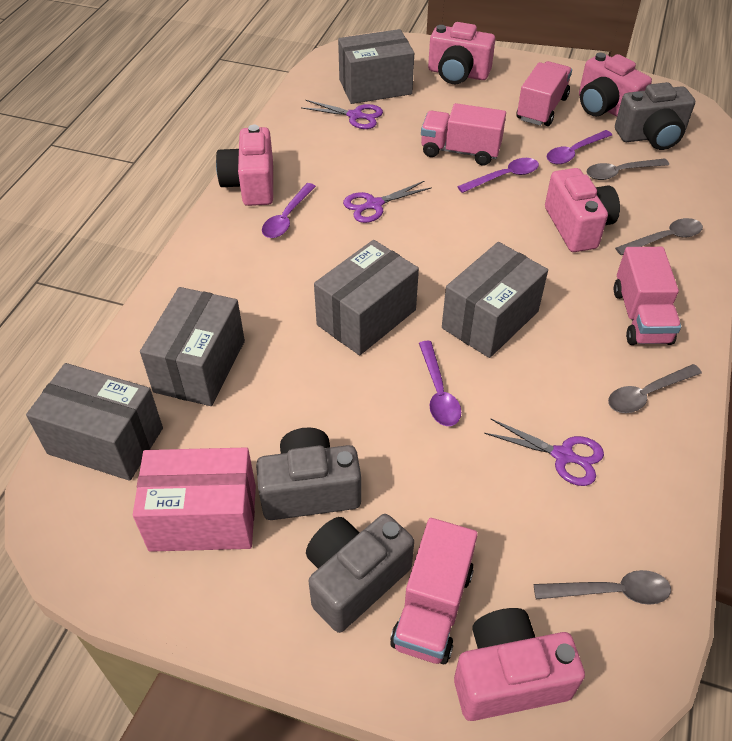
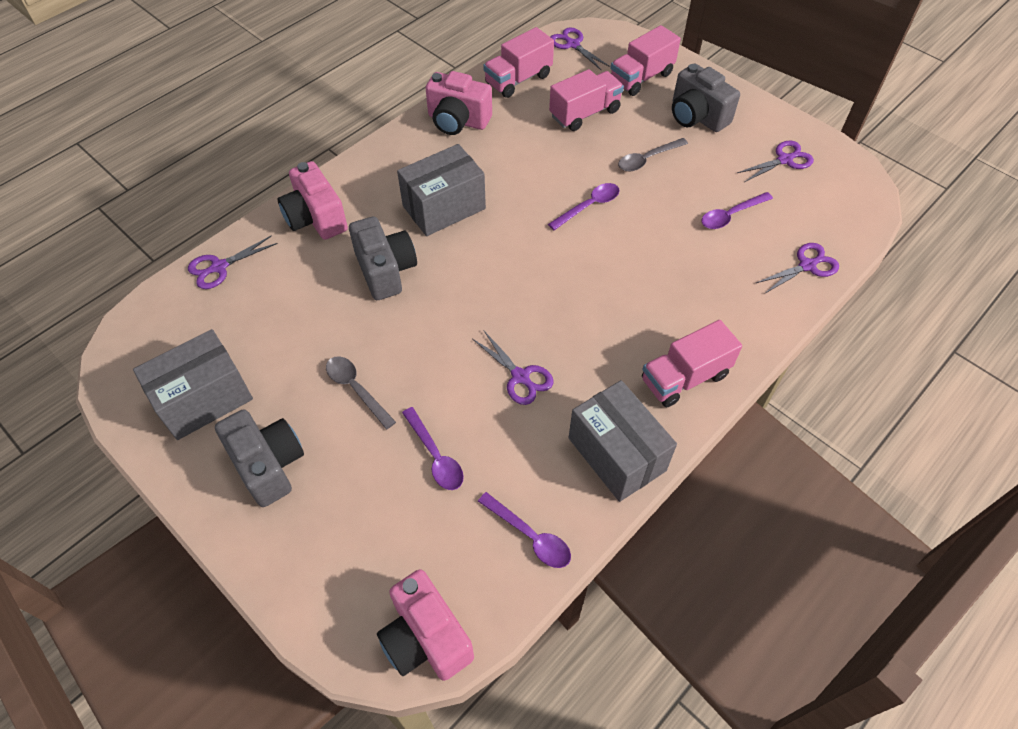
grey box: 5 -> 3
grey spoon: 4 -> 2
pink box: 1 -> 0
pink camera: 5 -> 3
purple scissors: 3 -> 5

